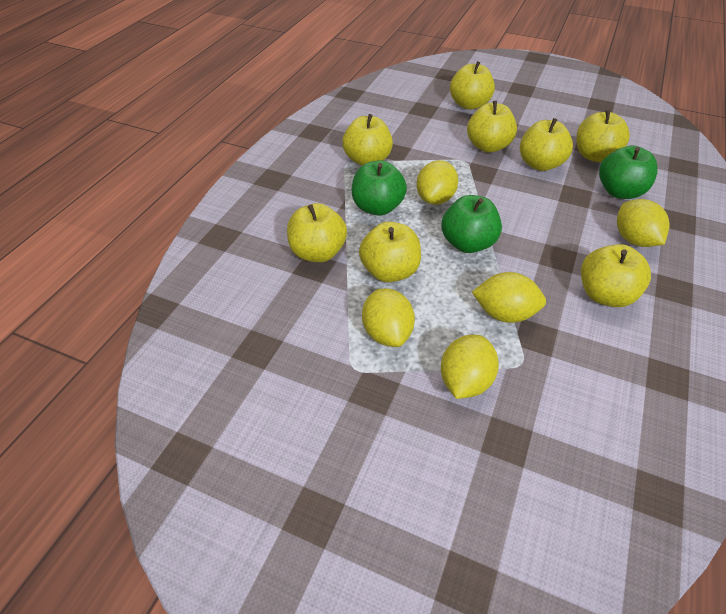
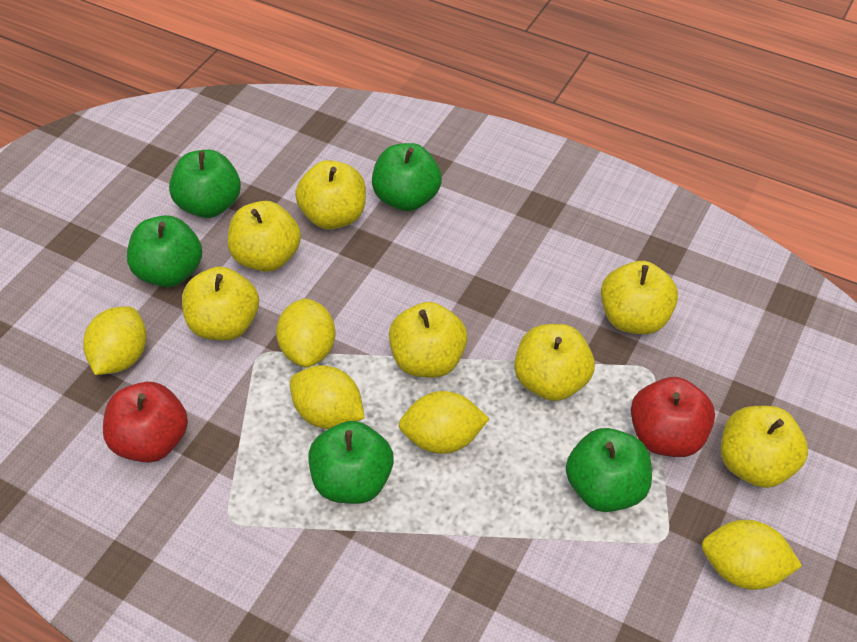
green apple: 3 -> 5
red apple: 0 -> 2
yellow apple: 8 -> 7

